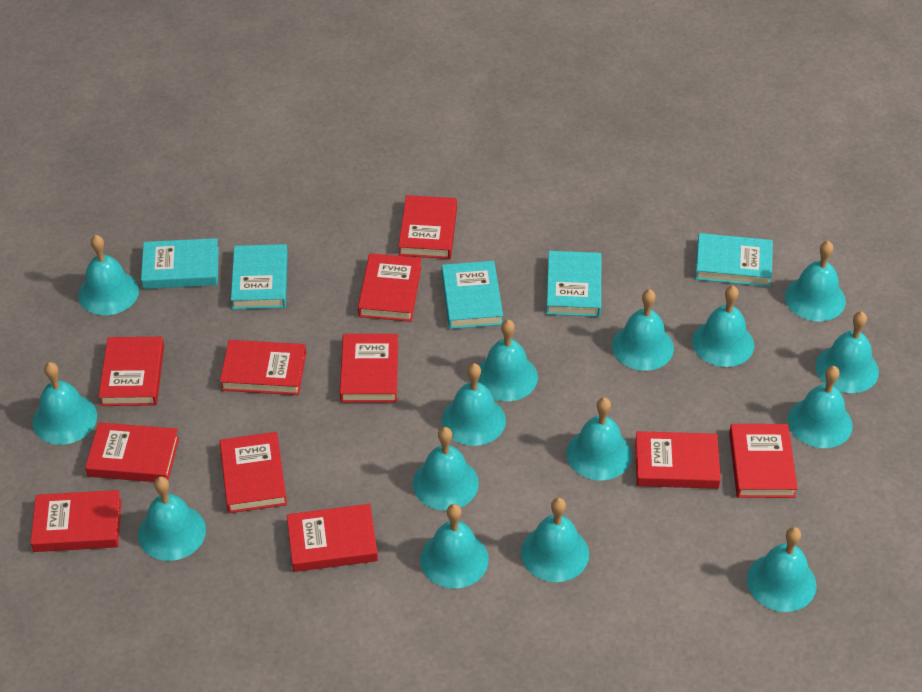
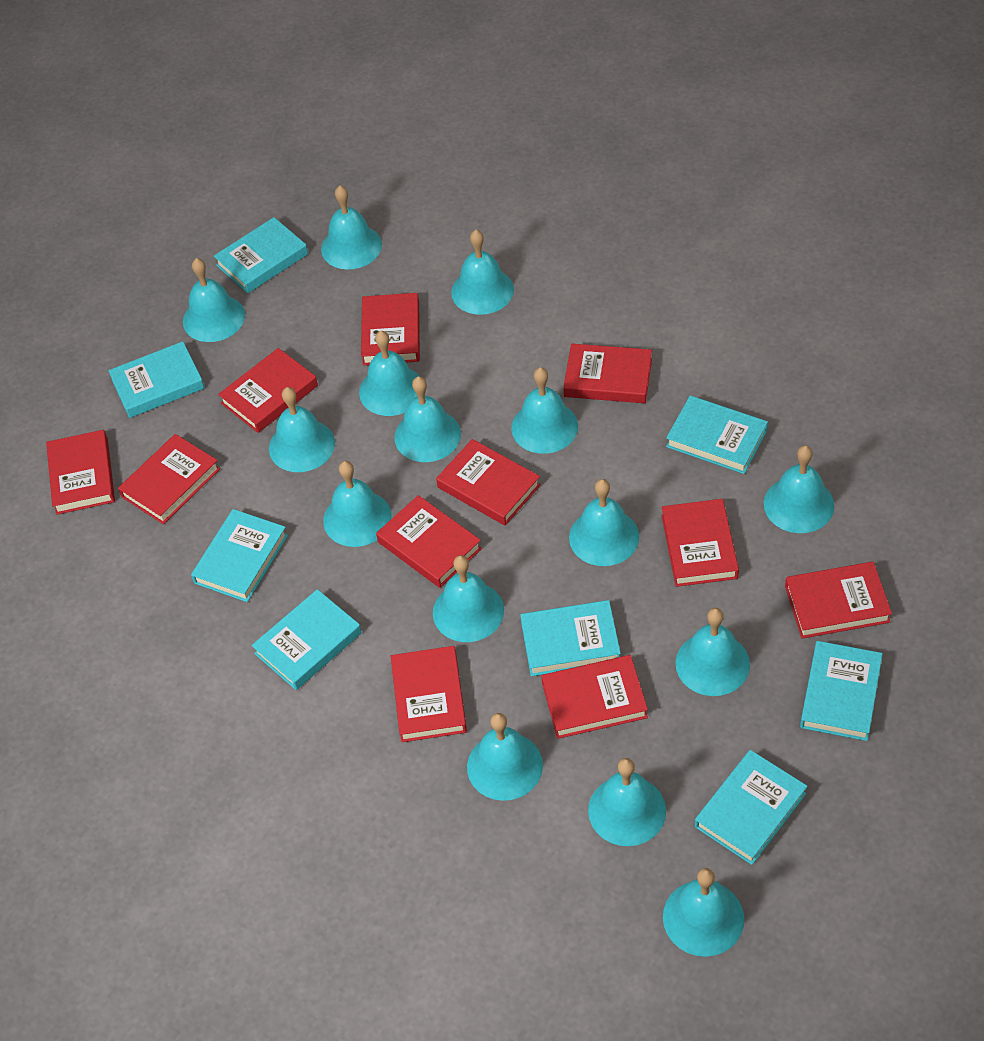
turquoise book: 5 -> 8

